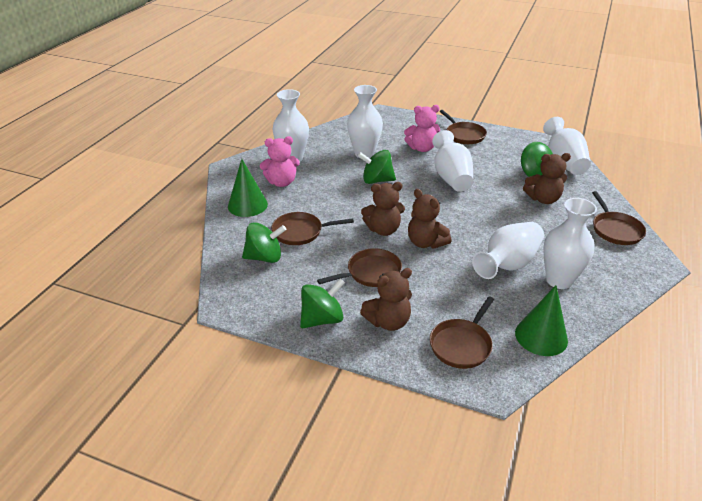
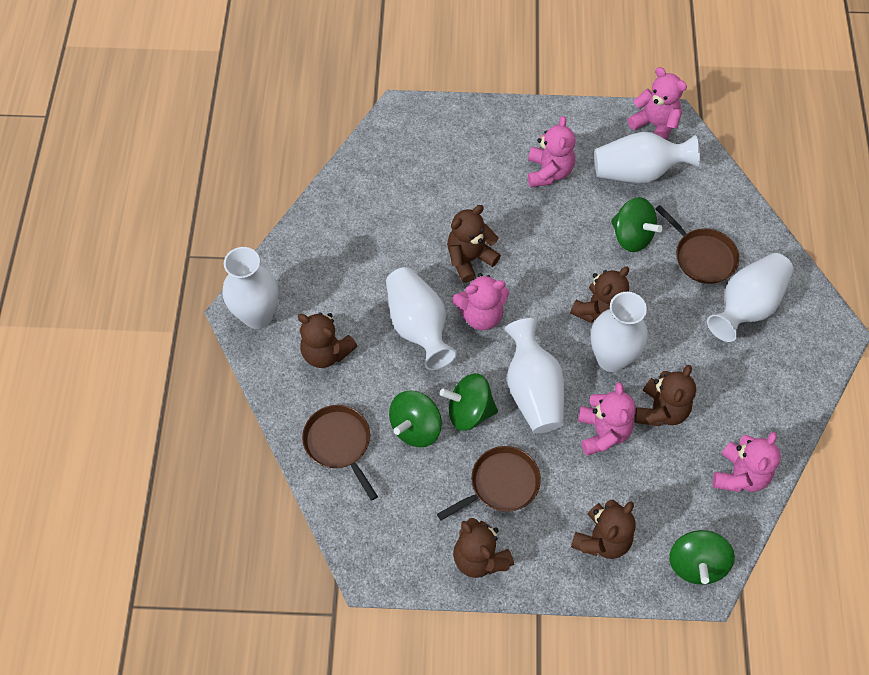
brown pan: 5 -> 3
brown teddy bear: 4 -> 6
green cone: 2 -> 0
pink teddy bear: 2 -> 5

